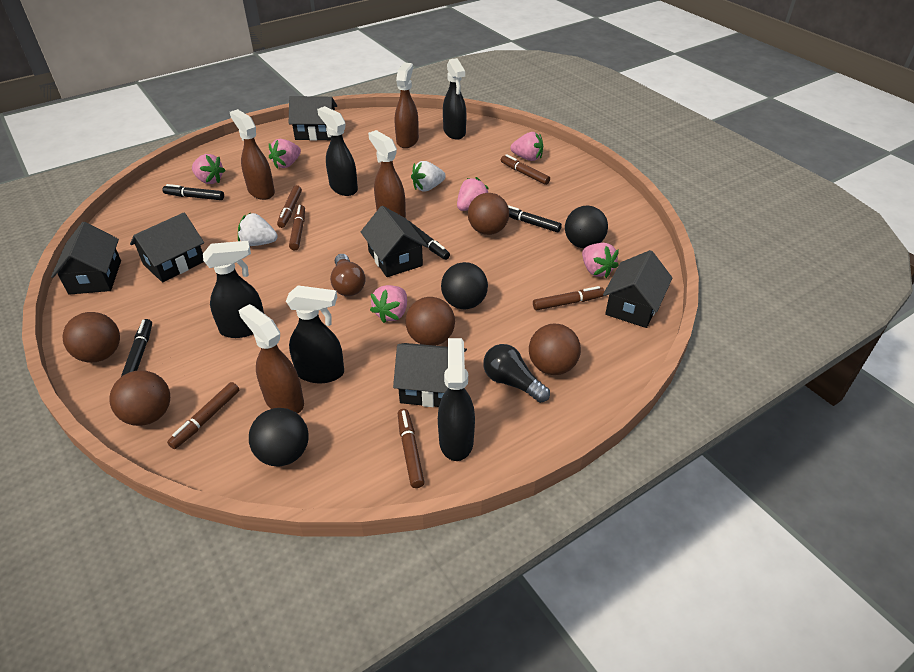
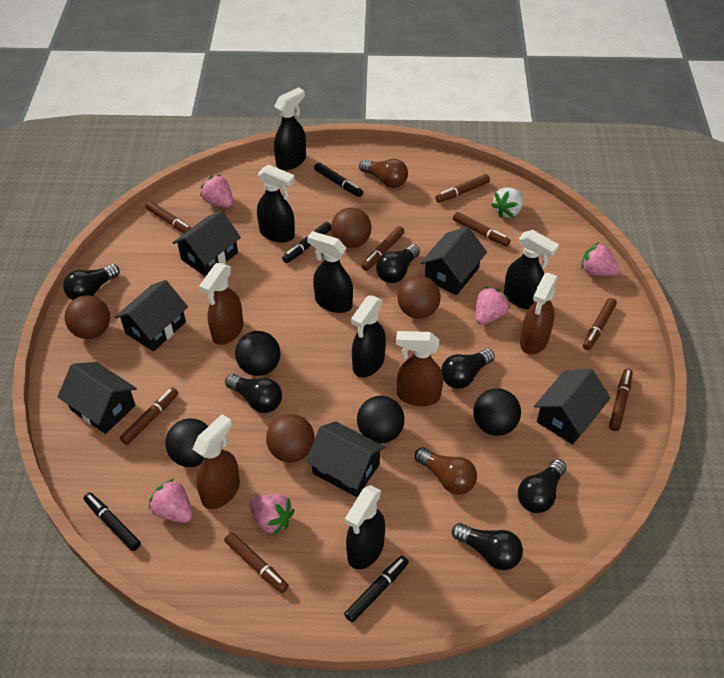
black ball: 3 -> 4
black light bulb: 1 -> 6
black spray bottle: 5 -> 6
brown ball: 5 -> 4
brown light bulb: 1 -> 2
brown marker: 6 -> 8
pink strawberry: 6 -> 5
white strawberry: 2 -> 1

